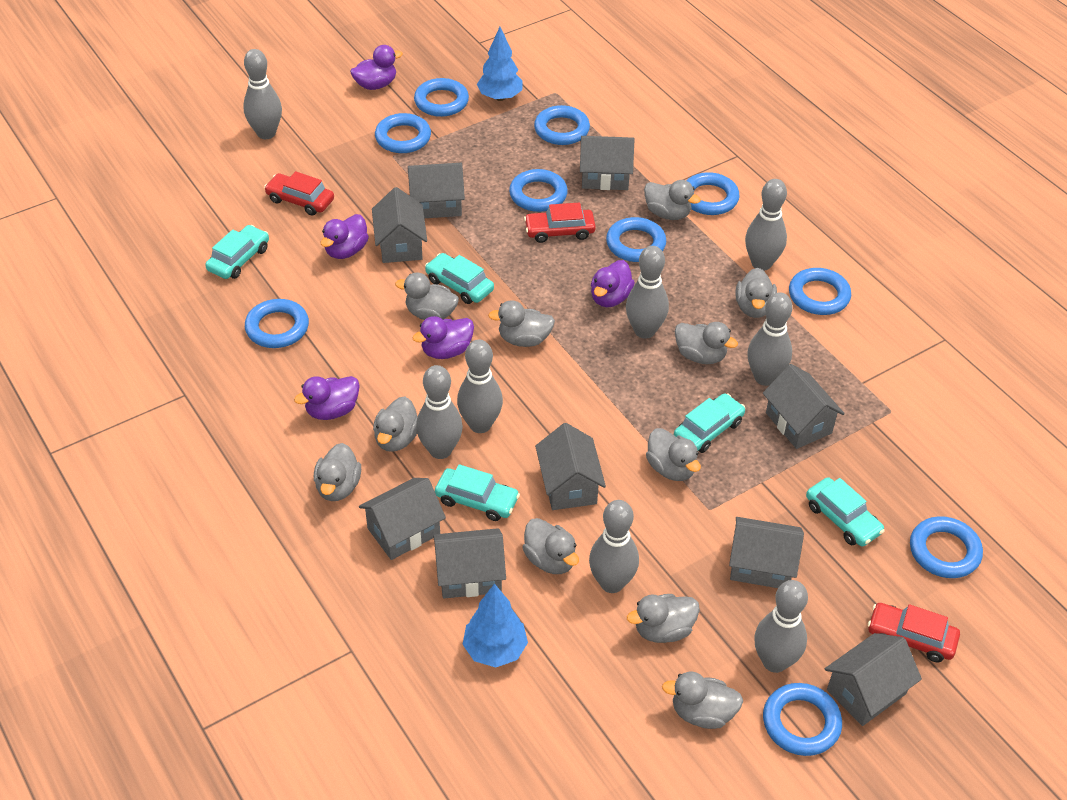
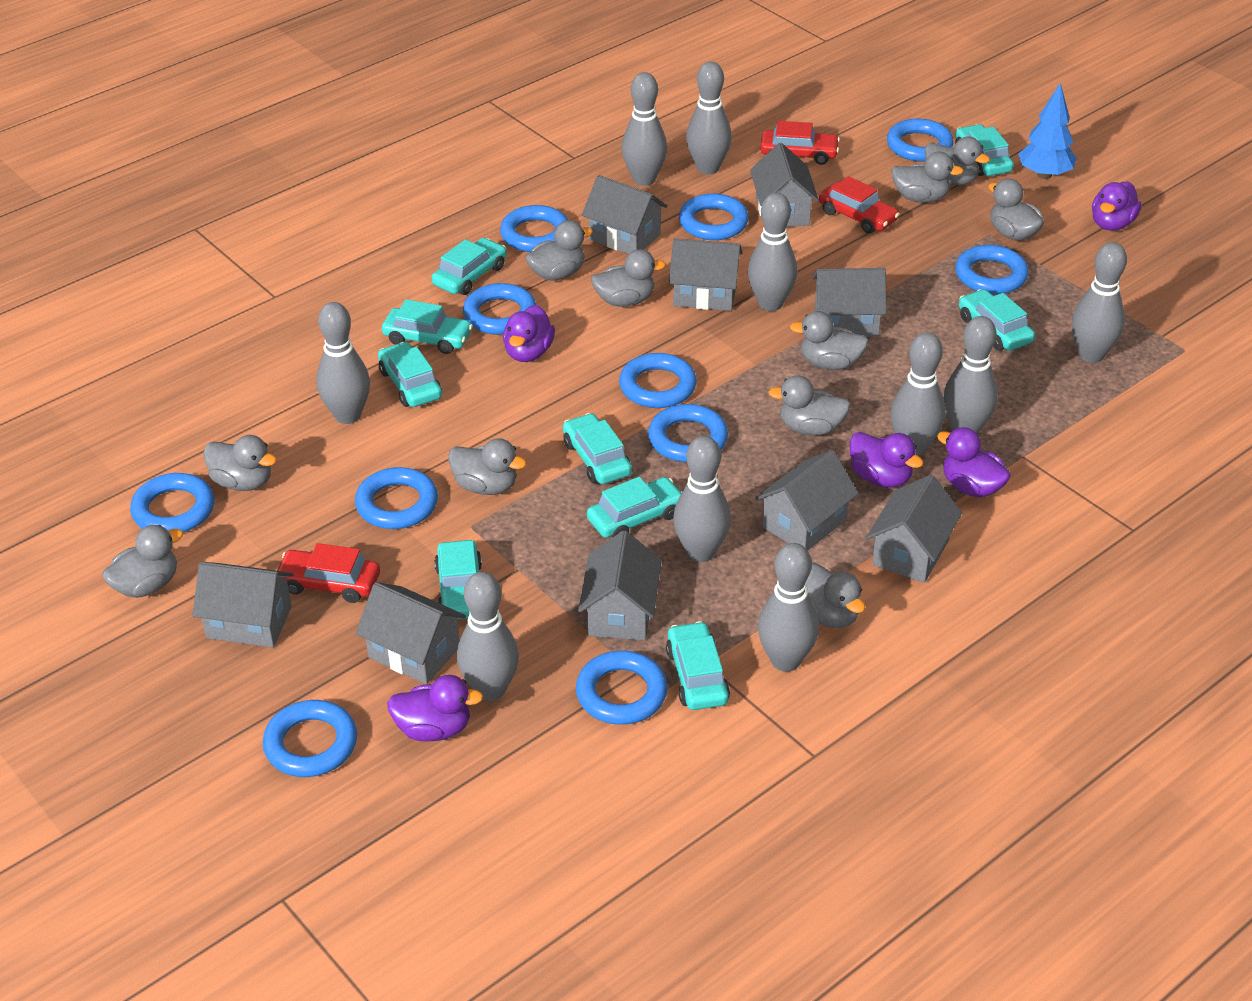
blue ring: 10 -> 11
blue tree: 2 -> 1
grey bowling pin: 8 -> 10
turquoise car: 5 -> 9

